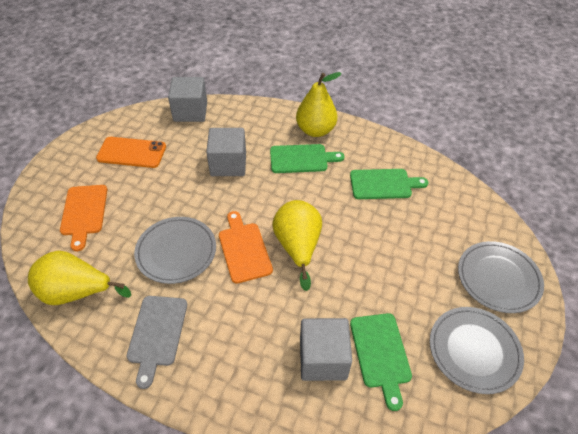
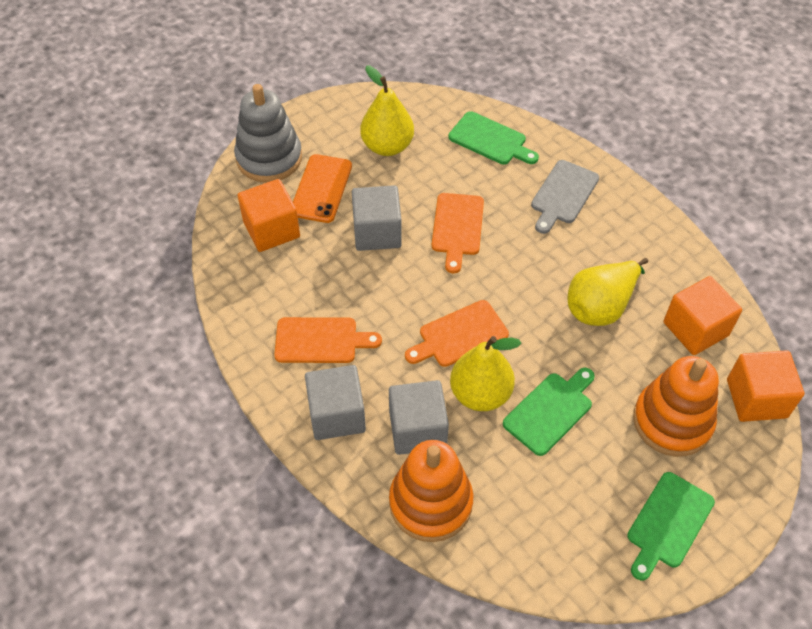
grey plate: 3 -> 0
grey stacking toy: 0 -> 1
orange cube: 0 -> 3
orange cutting board: 2 -> 3
orange stacking toy: 0 -> 2

